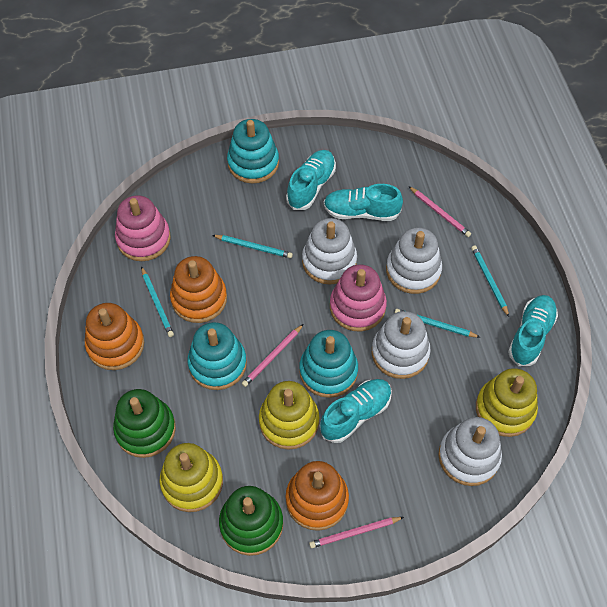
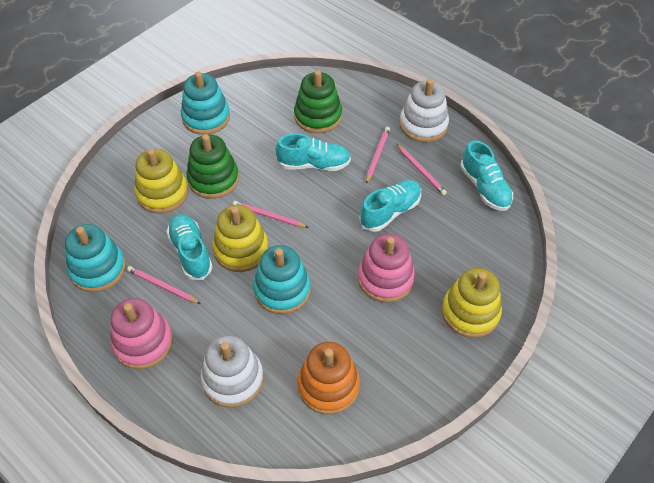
orange stacking toy: 3 -> 1
pink pencil: 3 -> 4
turquoise pencil: 4 -> 0
white stacking toy: 4 -> 2

